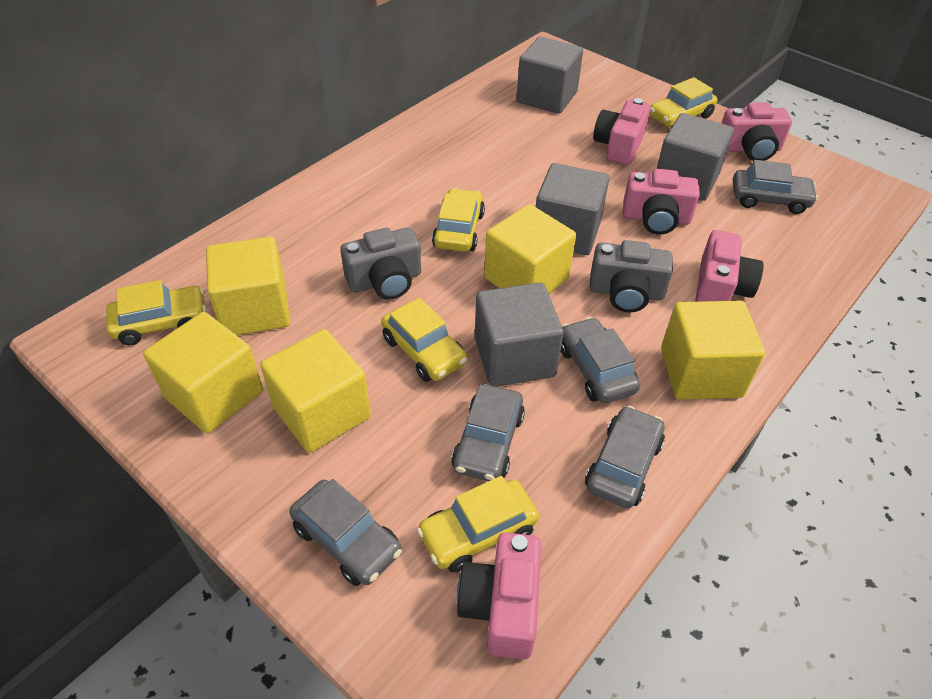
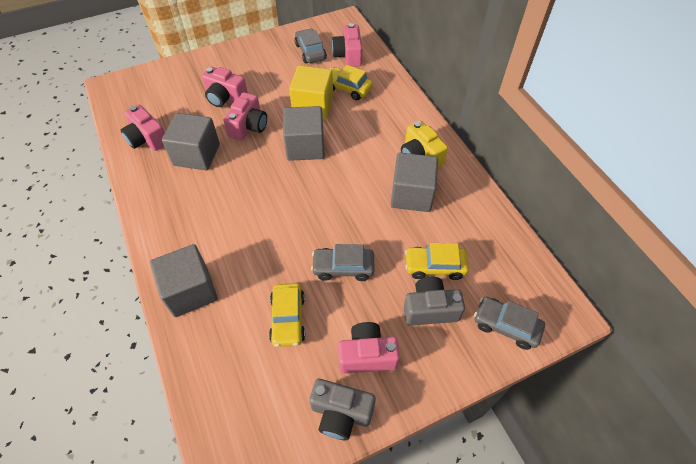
grey car: 5 -> 3
yellow camera: 0 -> 1
yellow car: 5 -> 3
yellow cube: 5 -> 1

